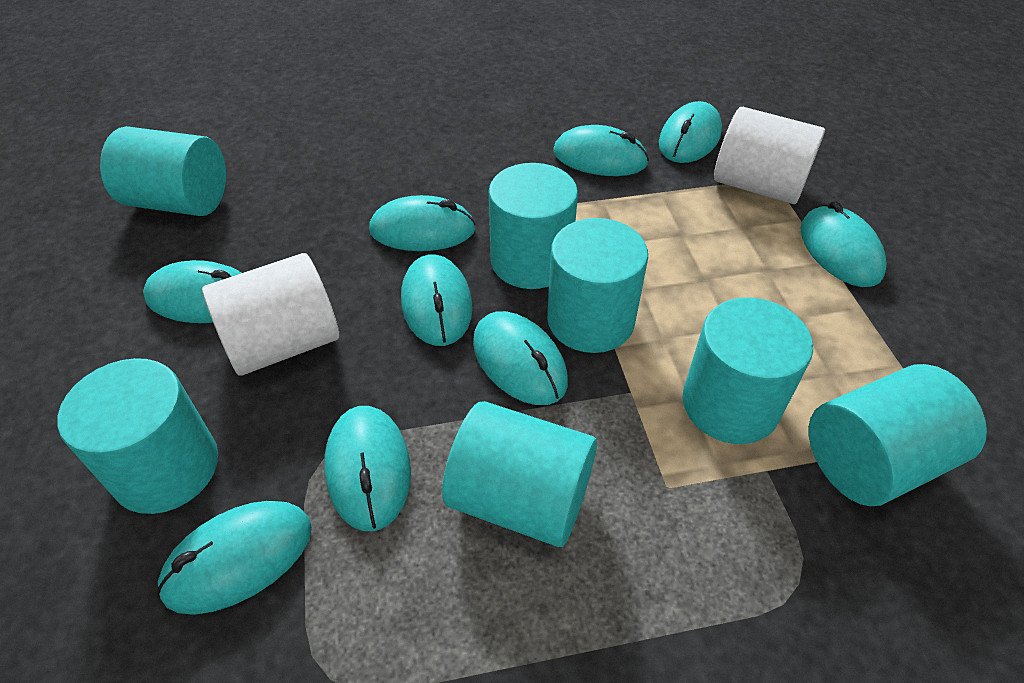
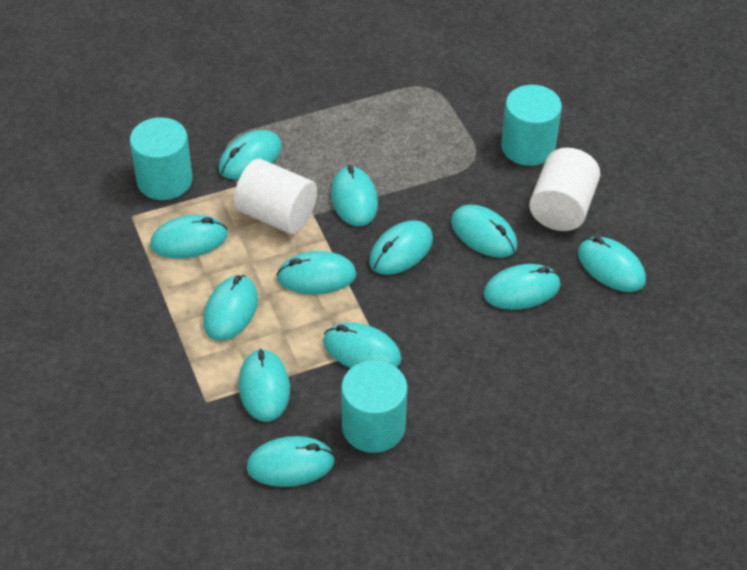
turquoise cylinder: 7 -> 3
turquoise mouse: 9 -> 12

